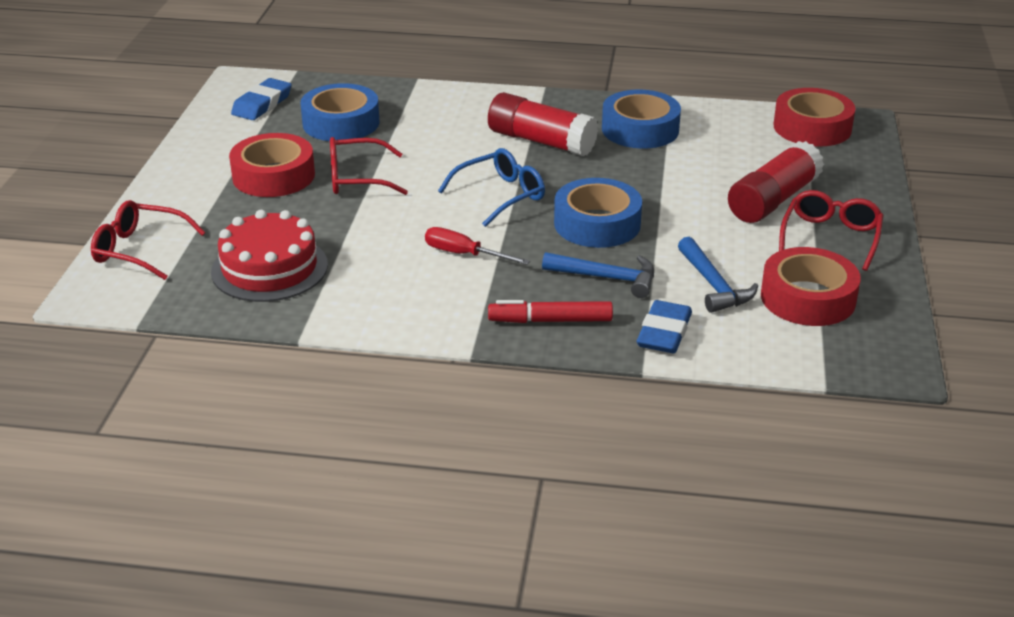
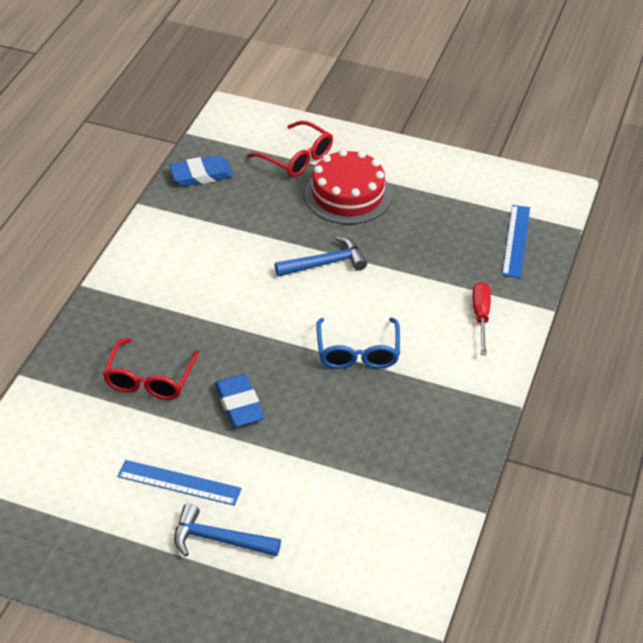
blue ruler: 0 -> 2
blue tape: 3 -> 0
red glasses: 3 -> 2
red glue stick: 2 -> 0
red marker: 1 -> 0
red tape: 3 -> 0

